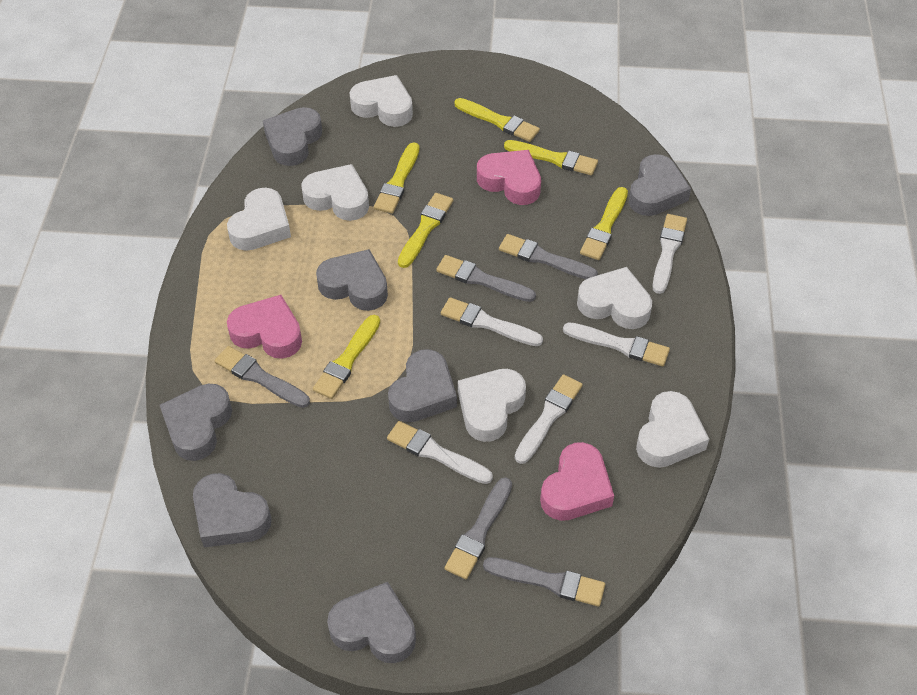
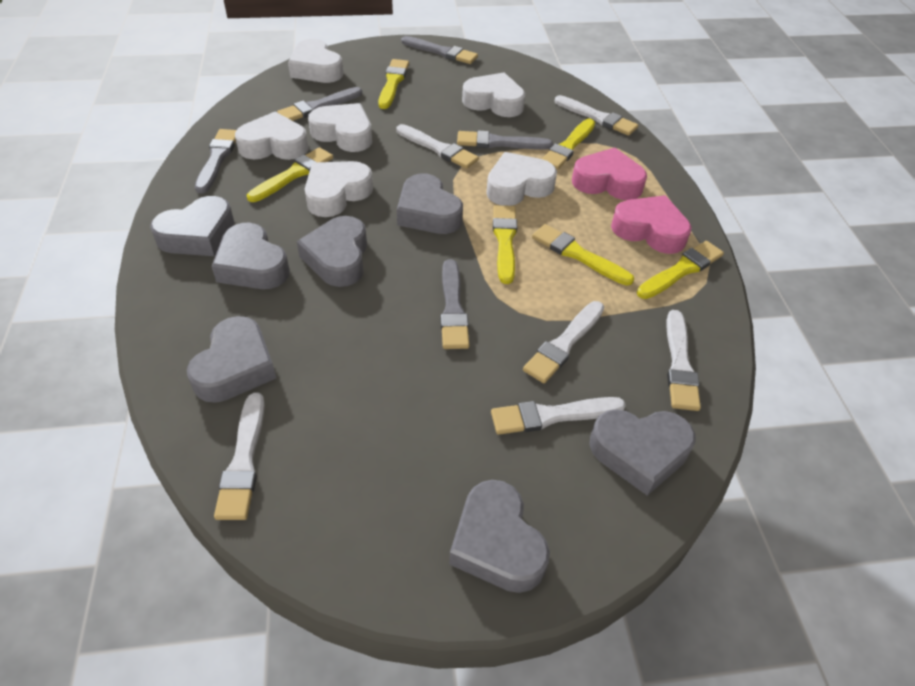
pink heart: 3 -> 2
white brush: 5 -> 6

